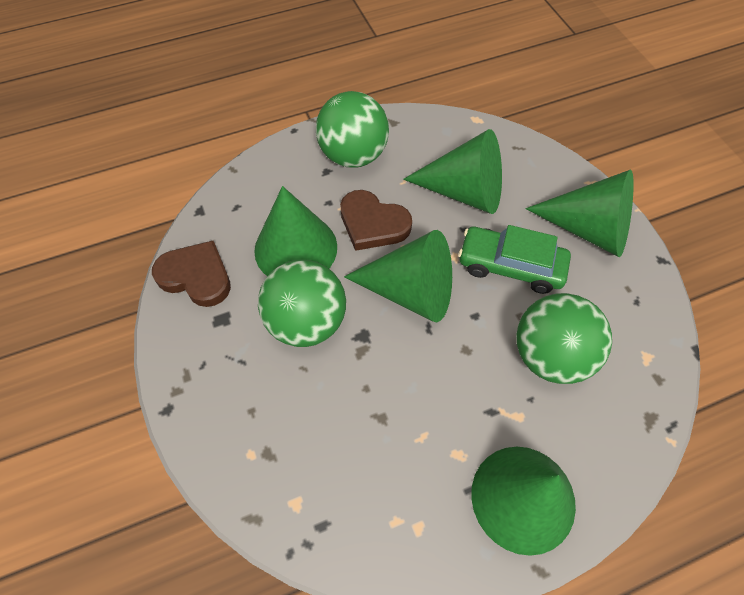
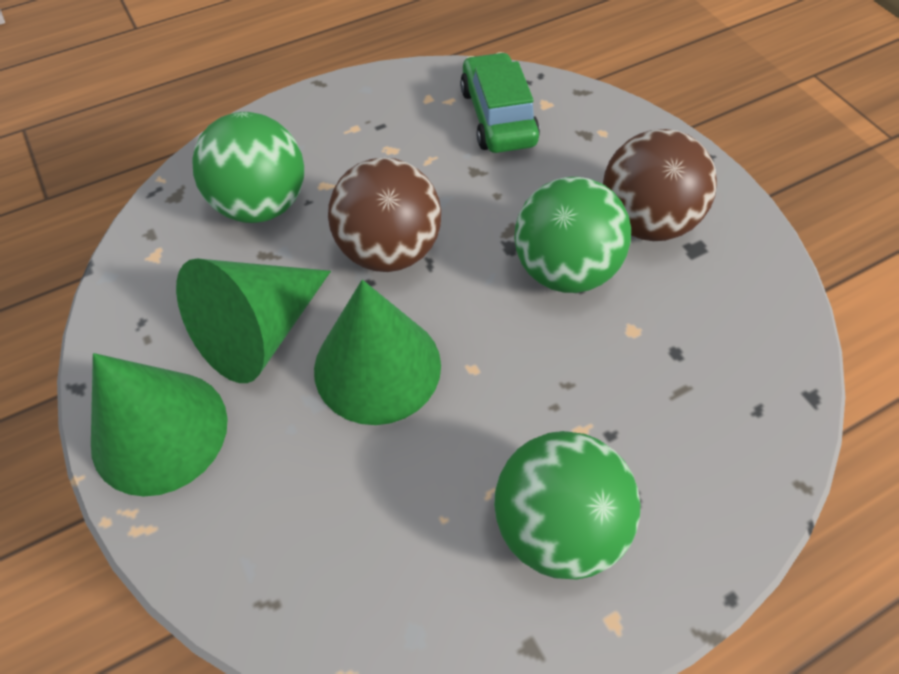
brown ball: 0 -> 2
brown heart: 2 -> 0
green cone: 5 -> 3

